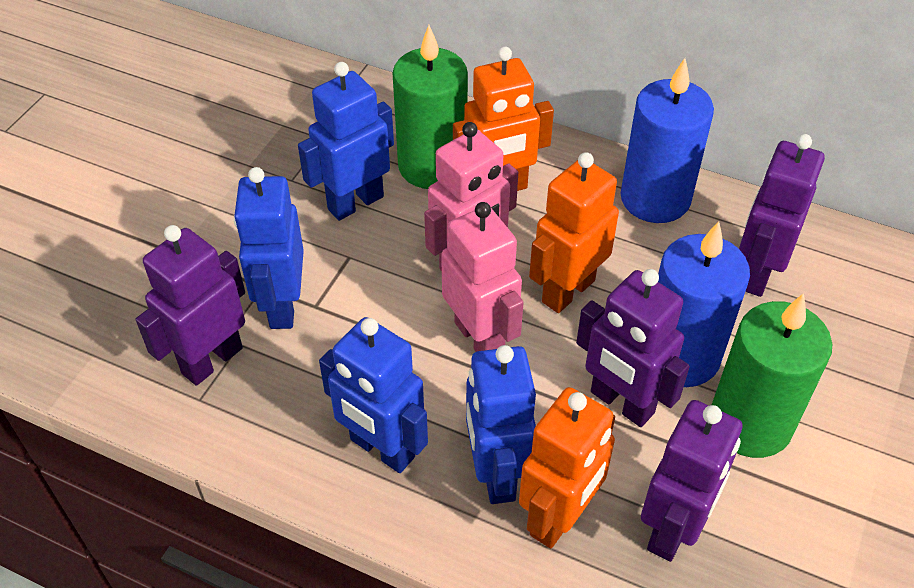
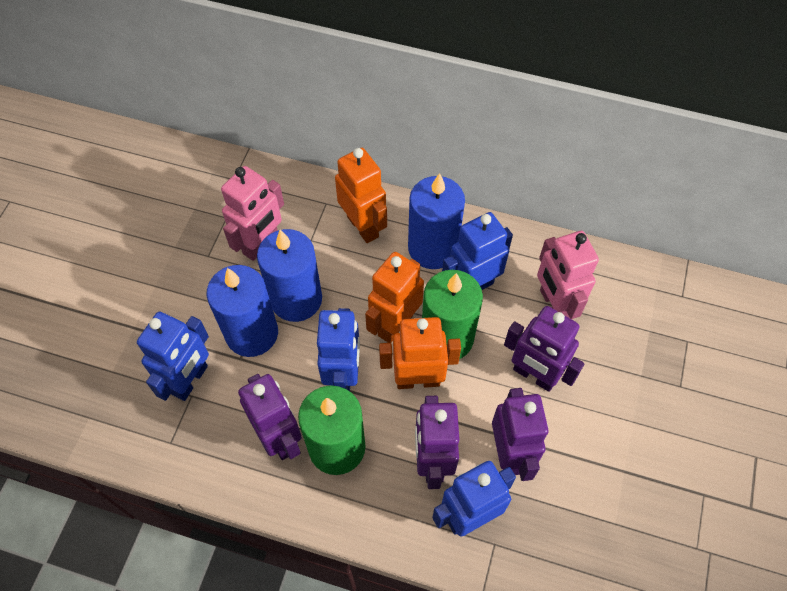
blue candle: 2 -> 3

